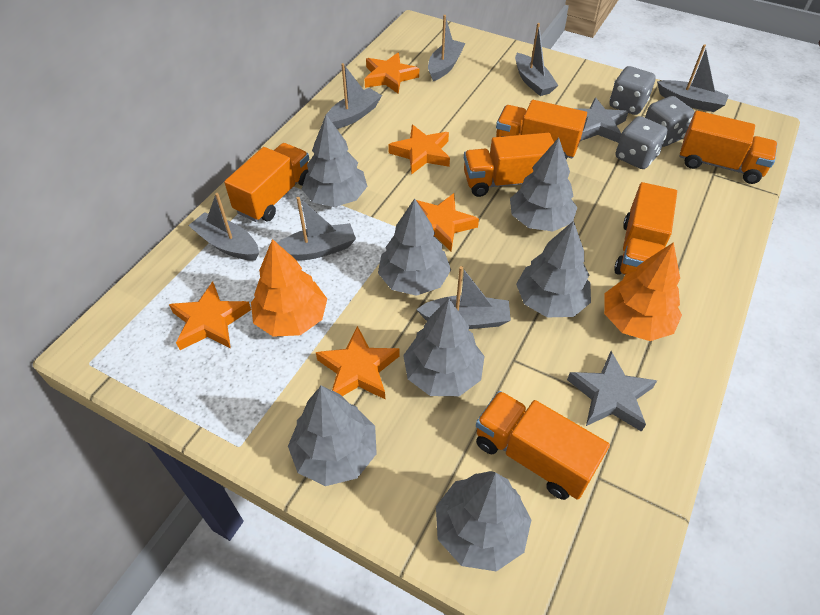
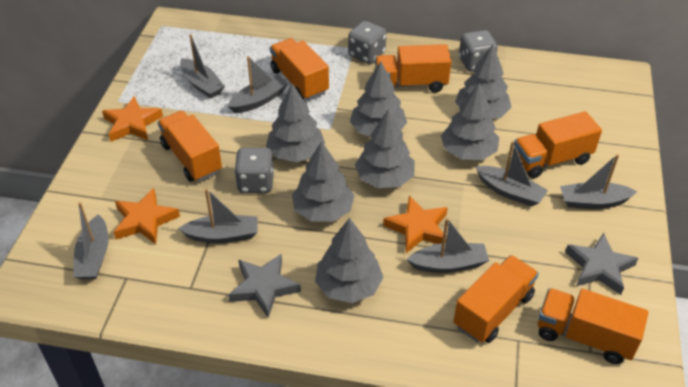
orange star: 5 -> 3
orange tree: 2 -> 0

